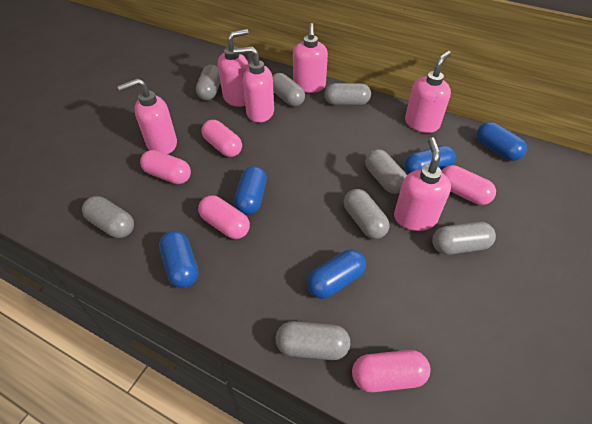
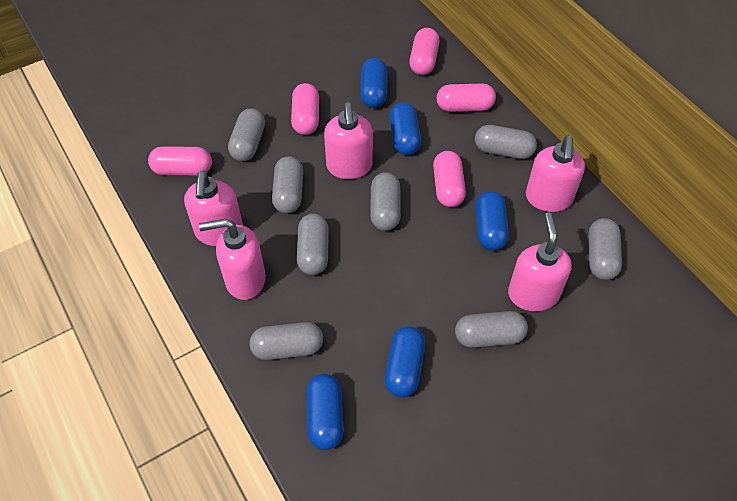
pink soap dispenser: 6 -> 5

